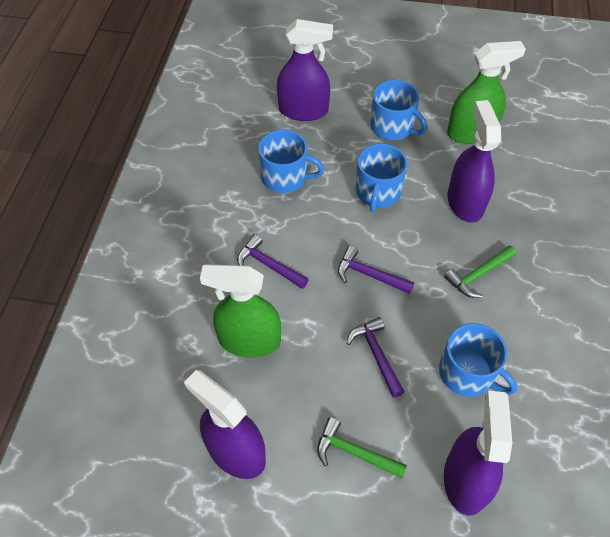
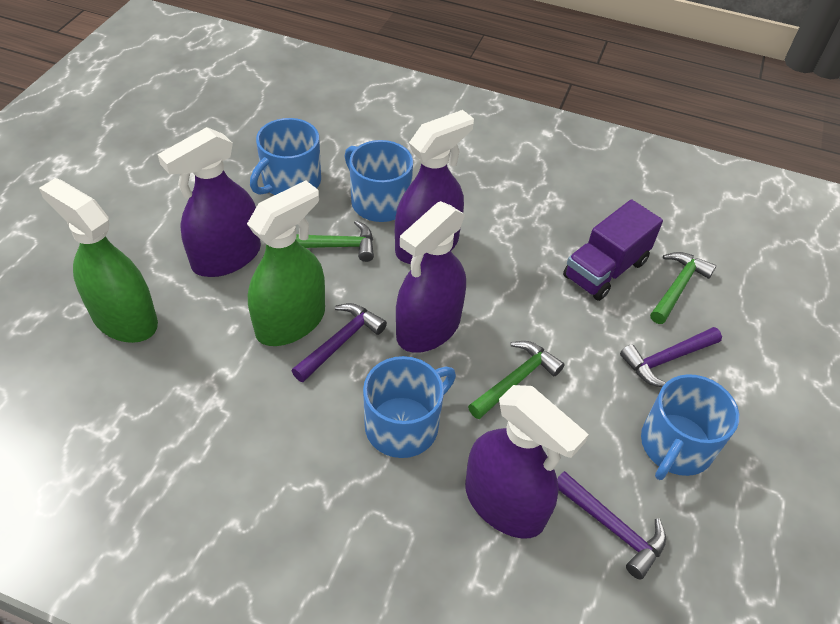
green hammer: 2 -> 3
purple truck: 0 -> 1

